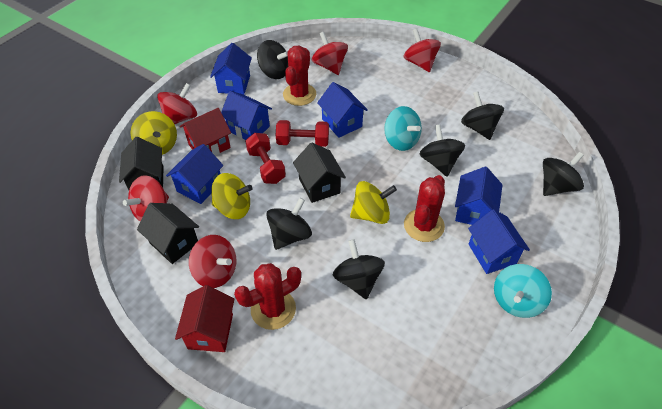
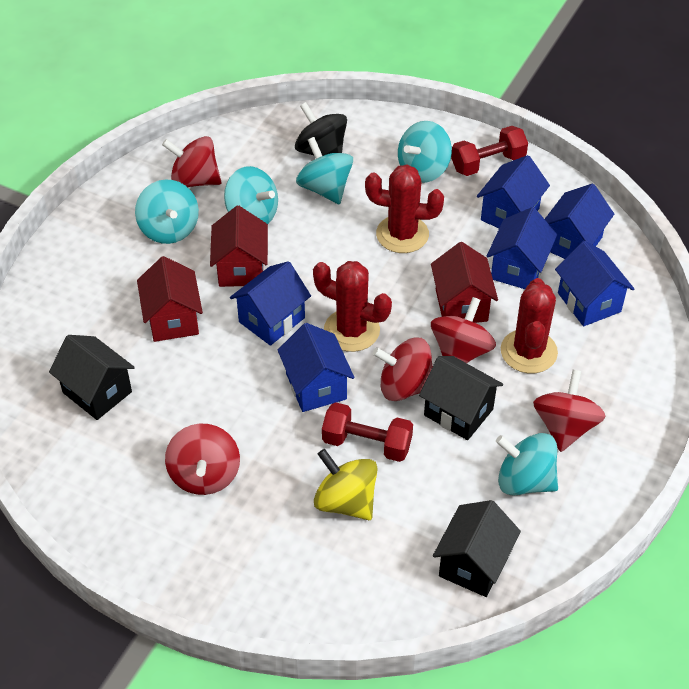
black spinning top: 6 -> 1
red house: 2 -> 3
turquoise spinning top: 2 -> 5
yellow spinning top: 3 -> 1

